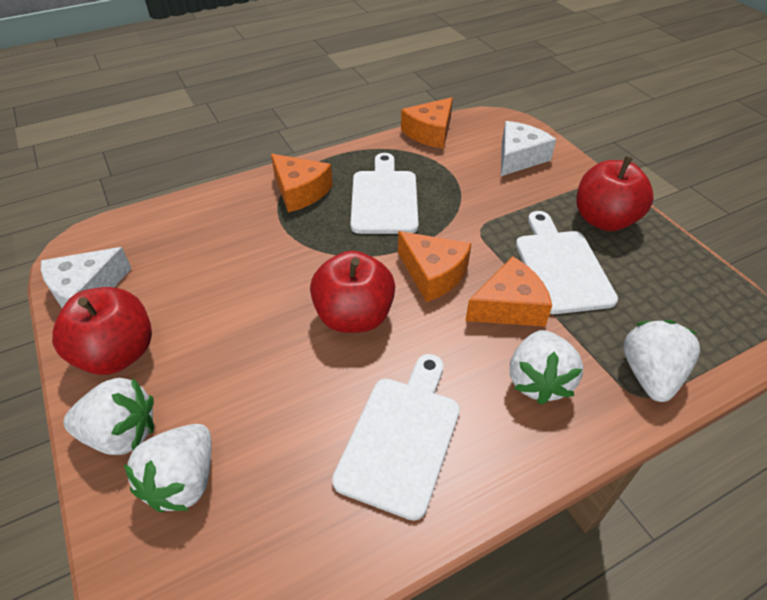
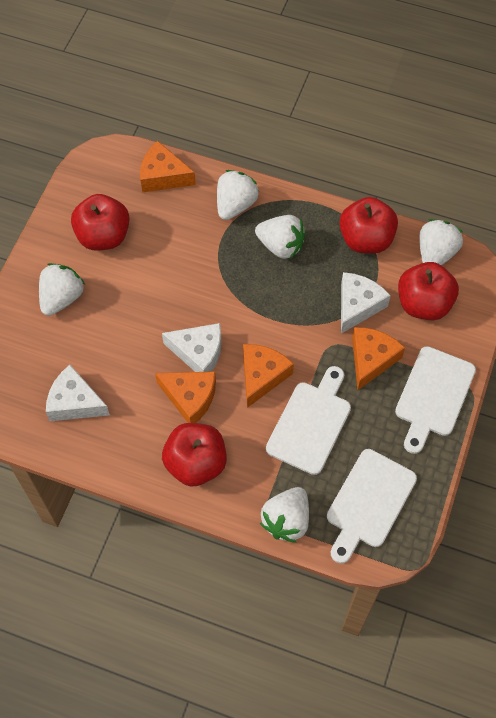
red apple: 3 -> 4
white cheese: 2 -> 3
white strawberry: 4 -> 5

